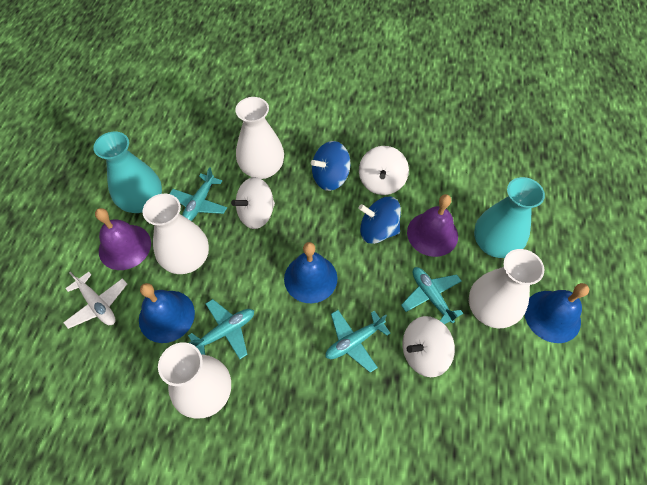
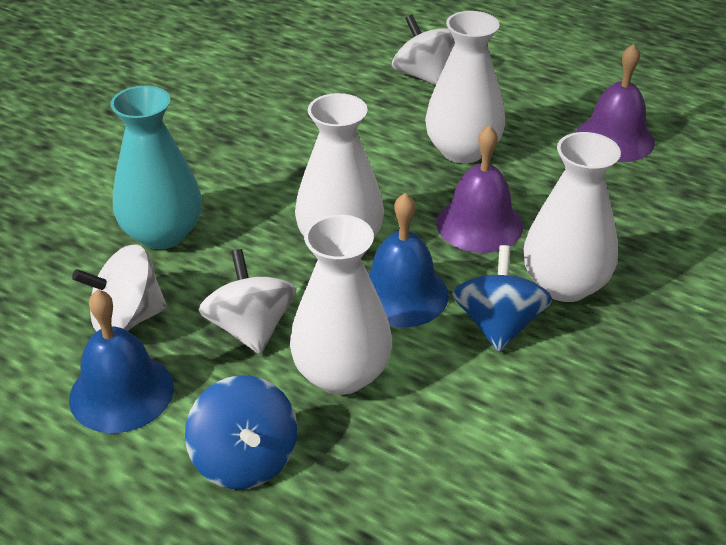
blue bell: 3 -> 2
turquoise plane: 4 -> 0
turquoise vase: 2 -> 1
white plane: 1 -> 0

